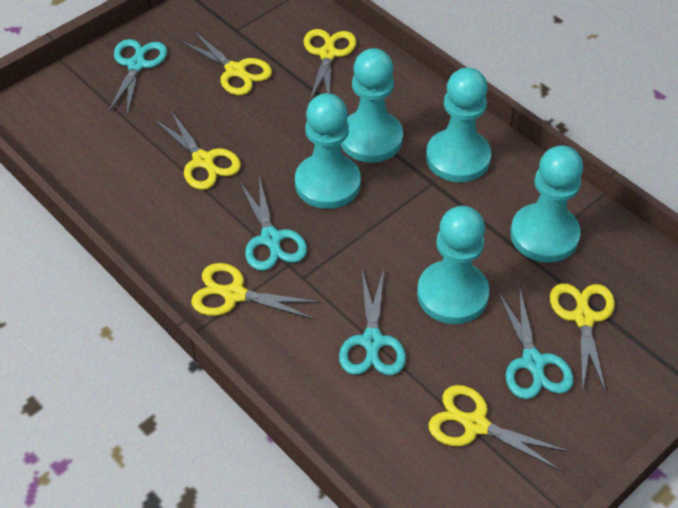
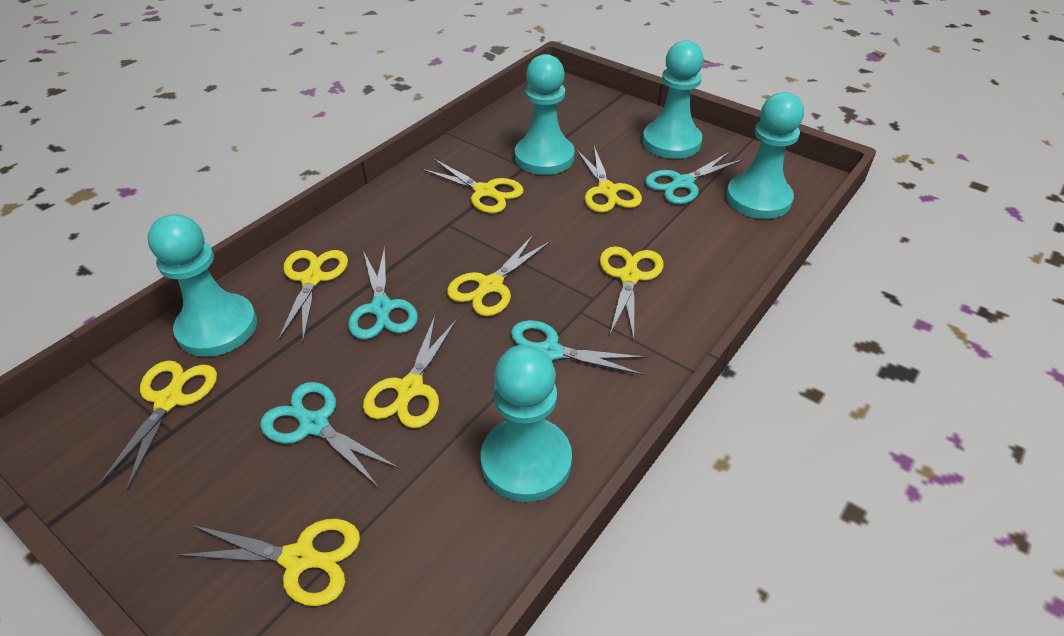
yellow scissors: 6 -> 8

